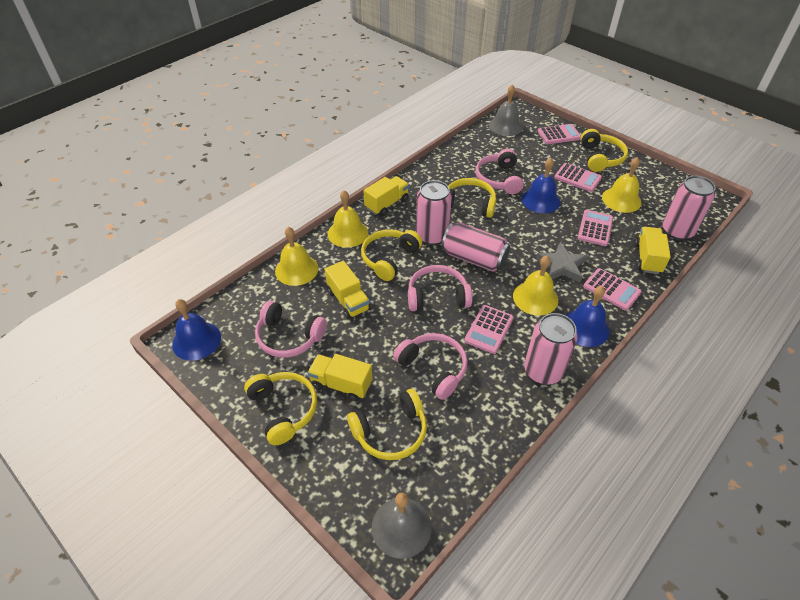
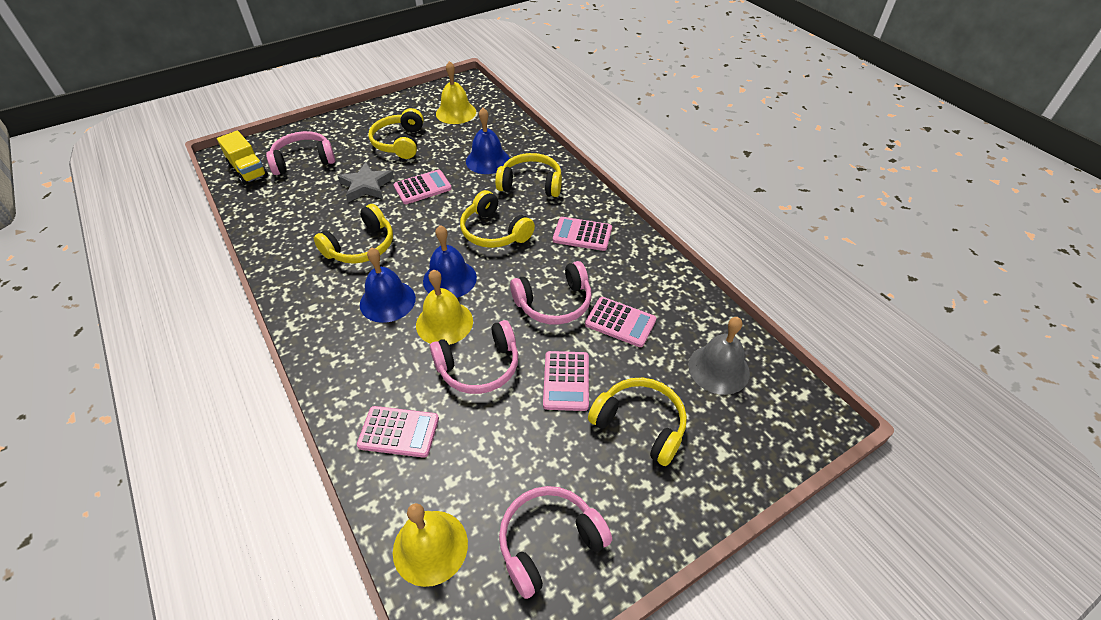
grey bell: 2 -> 1
pink can: 4 -> 0
yellow bell: 4 -> 3
yellow truck: 4 -> 1

